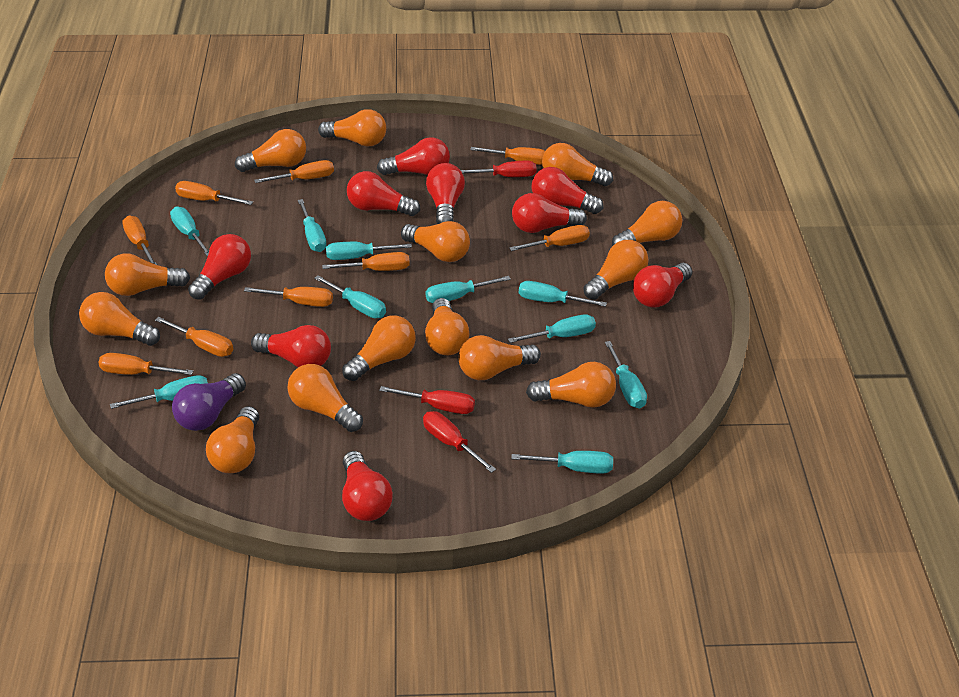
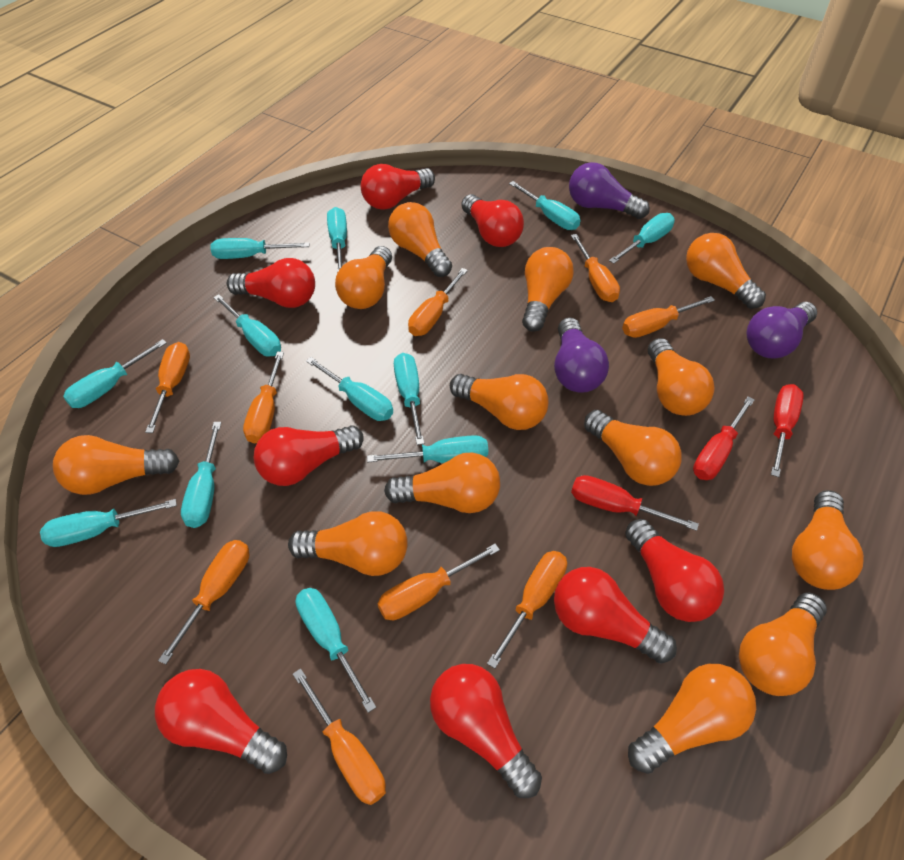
orange light bulb: 14 -> 13
purple light bulb: 1 -> 3
red light bulb: 9 -> 8
turquoise screwdriver: 10 -> 12

